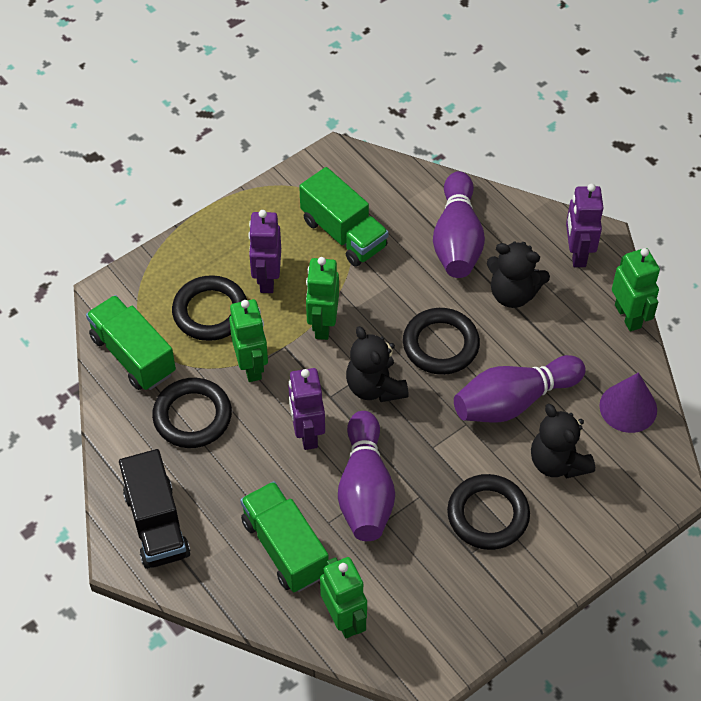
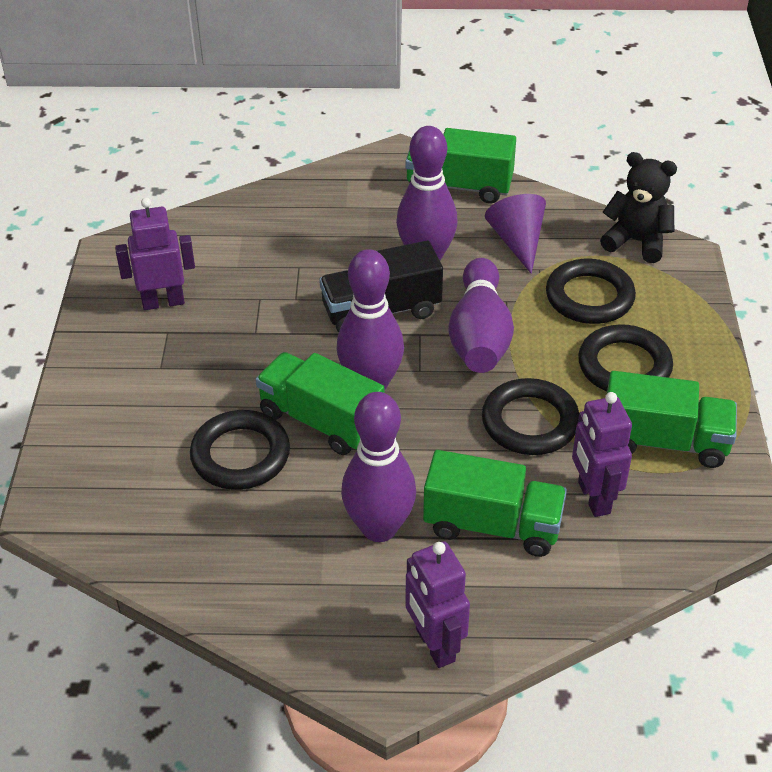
black teddy bear: 3 -> 1
green robot: 4 -> 0
green truck: 3 -> 4
purple bowling pin: 3 -> 4

